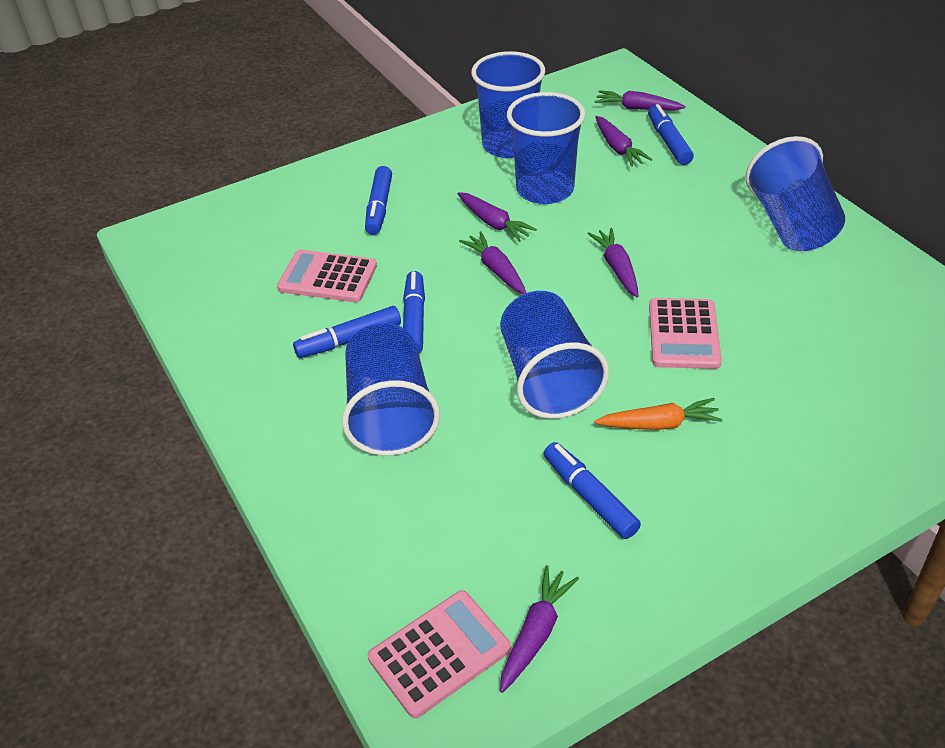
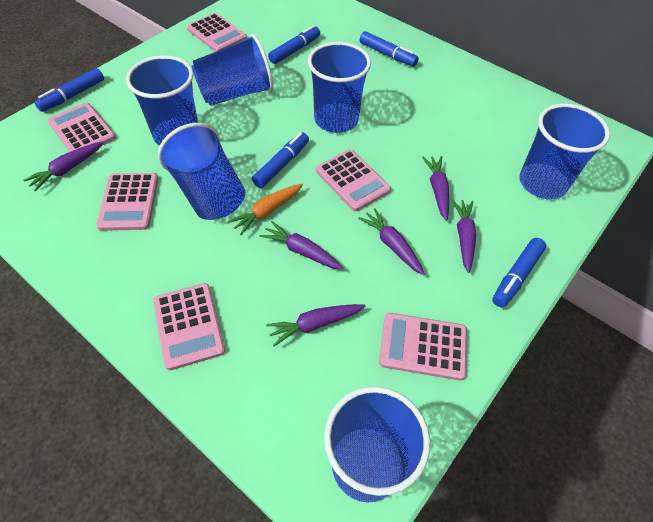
blue cup: 5 -> 6
pink calculator: 3 -> 6

